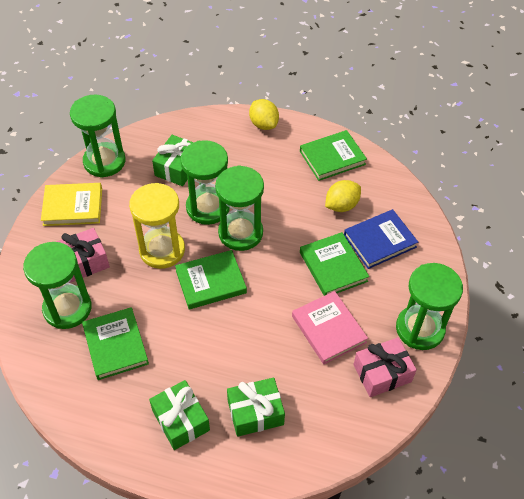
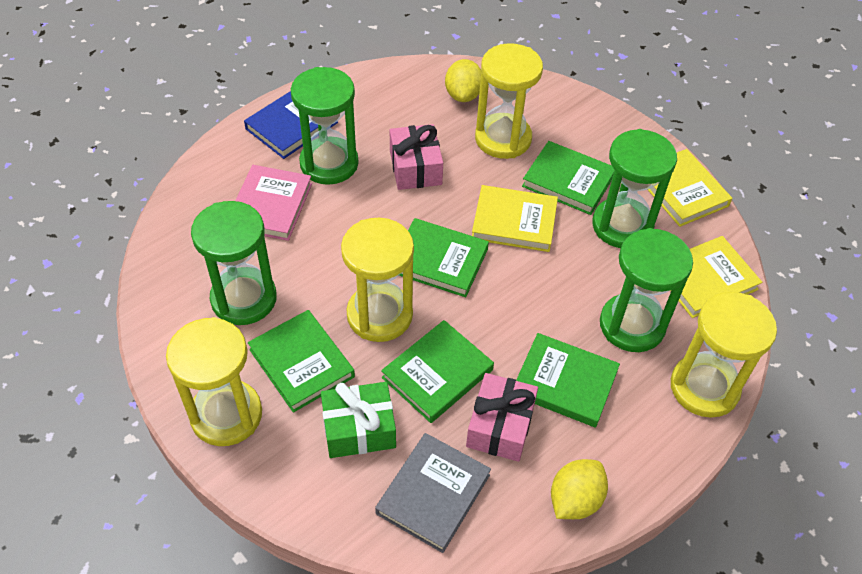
green book: 4 -> 5
green gift: 3 -> 1
green hourglass: 5 -> 4
grey book: 0 -> 1
yellow book: 1 -> 3
yellow hourglass: 1 -> 4

